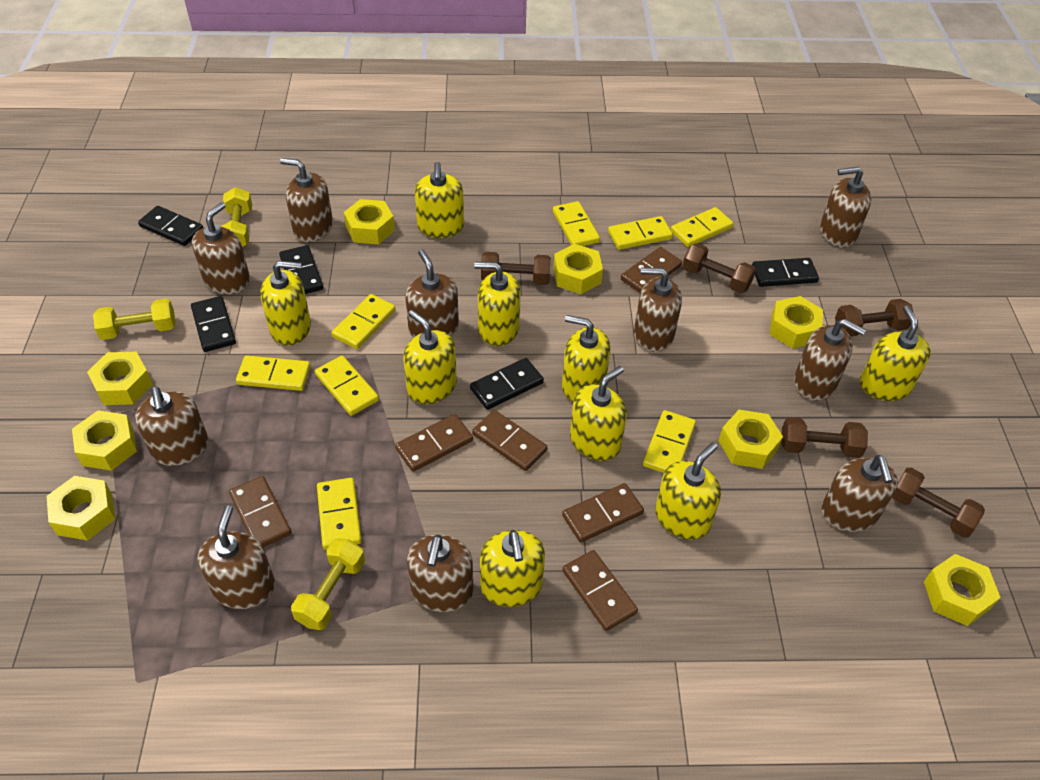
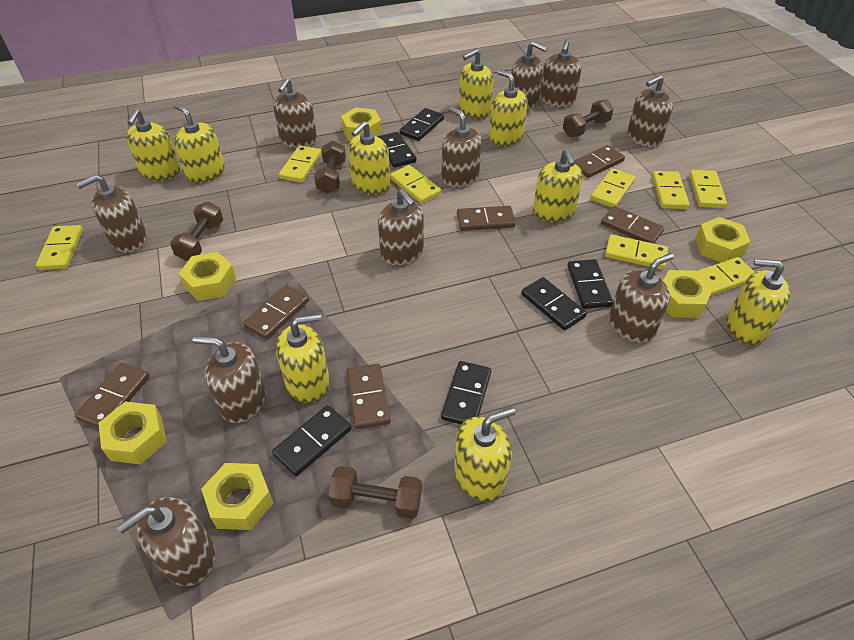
black domino: 5 -> 6
brown dumbbell: 5 -> 4
yellow dumbbell: 3 -> 0
yellow nut: 8 -> 6

